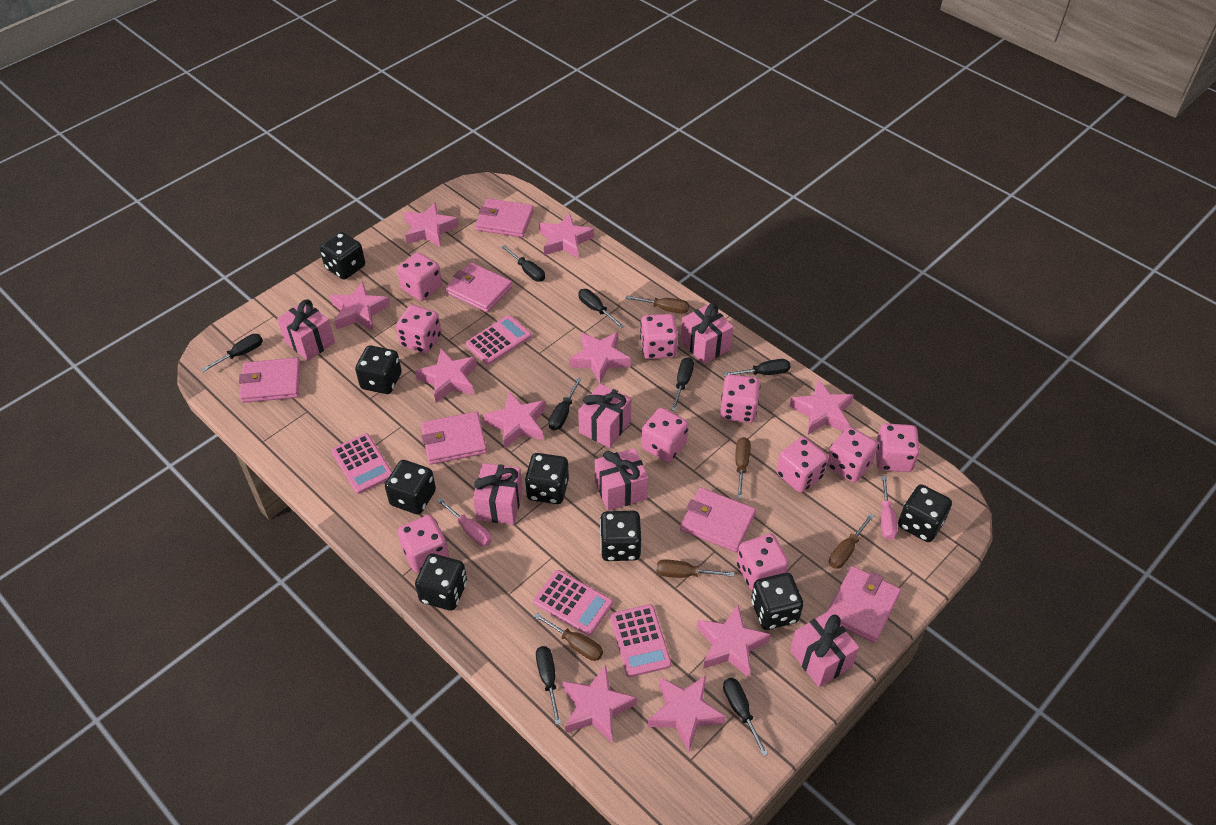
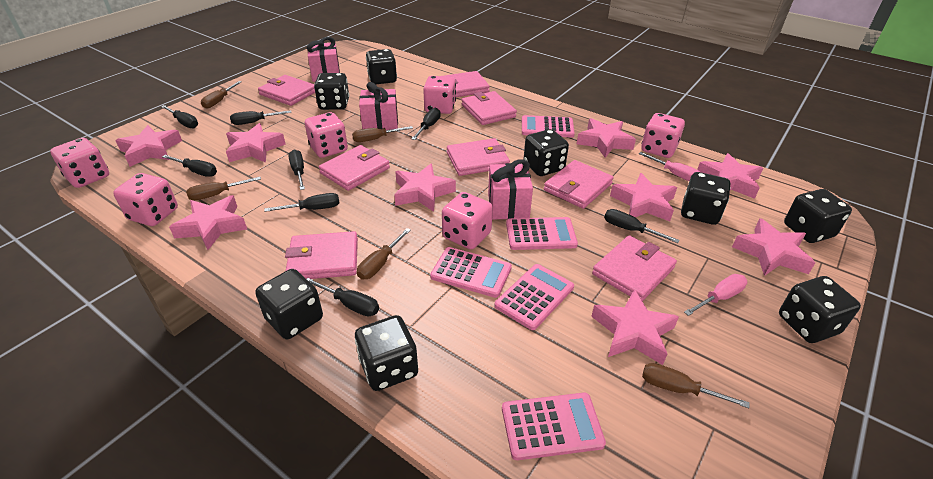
pink calculator: 4 -> 5
pink dice: 10 -> 6
pink gift: 6 -> 3
pink star: 10 -> 9
pink wallet: 6 -> 8

